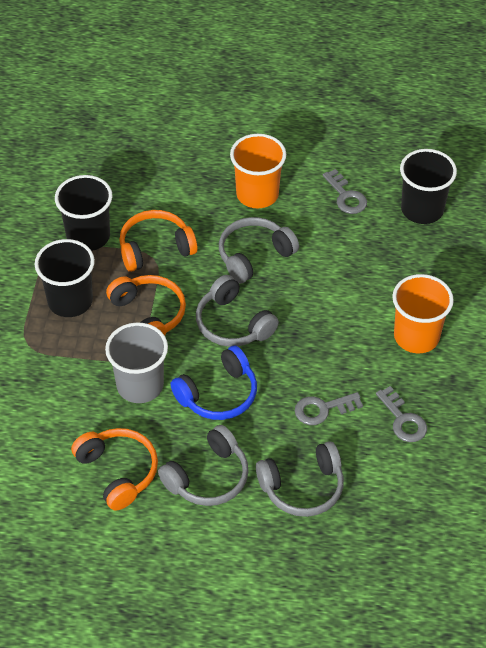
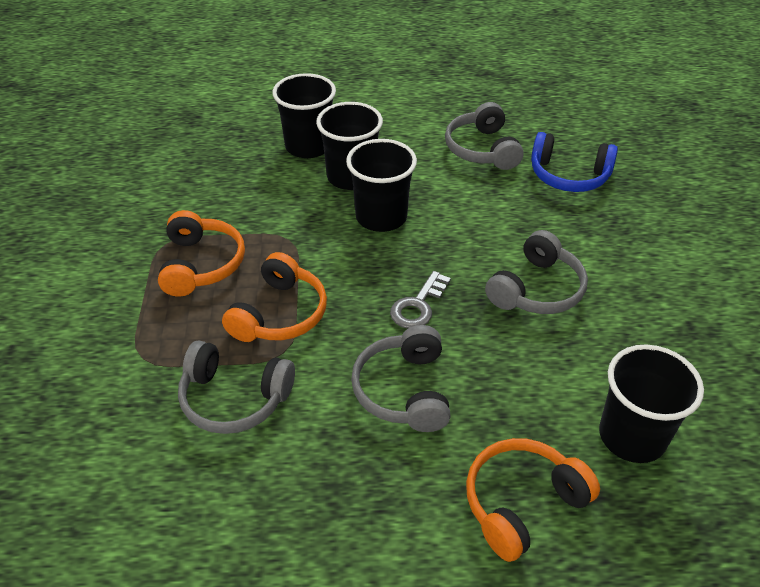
black cup: 3 -> 4
grey cup: 1 -> 0
grey key: 3 -> 1
orange cup: 2 -> 0

